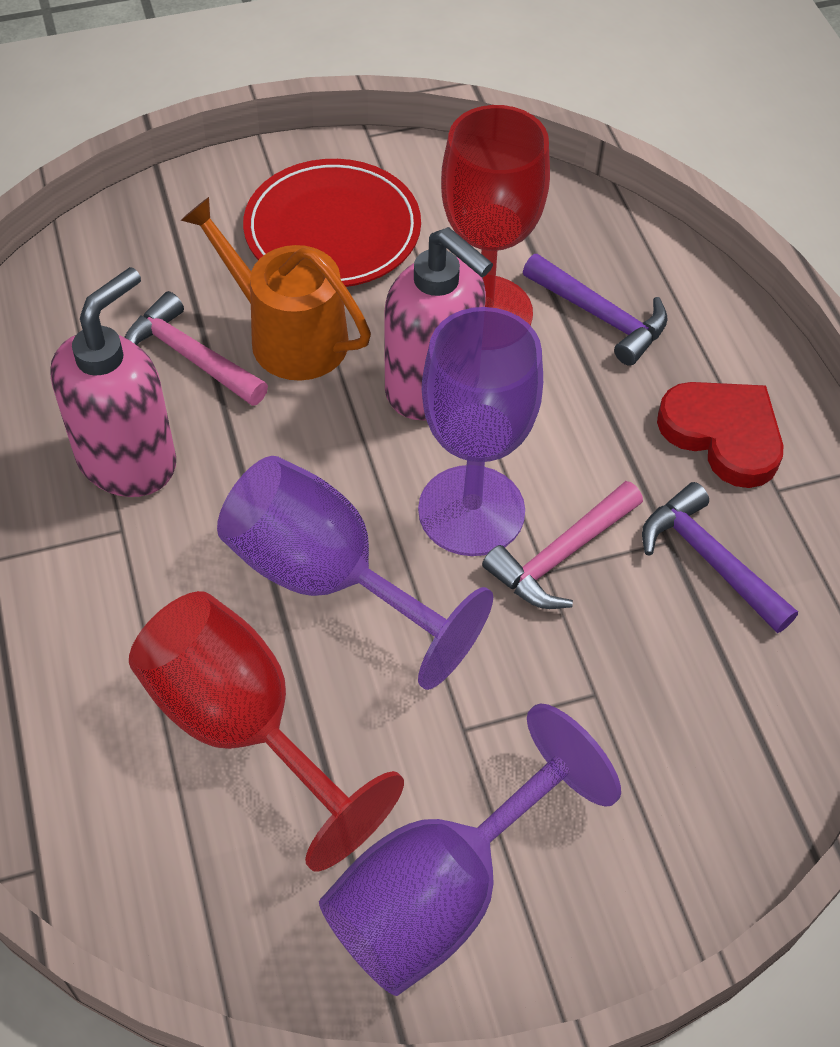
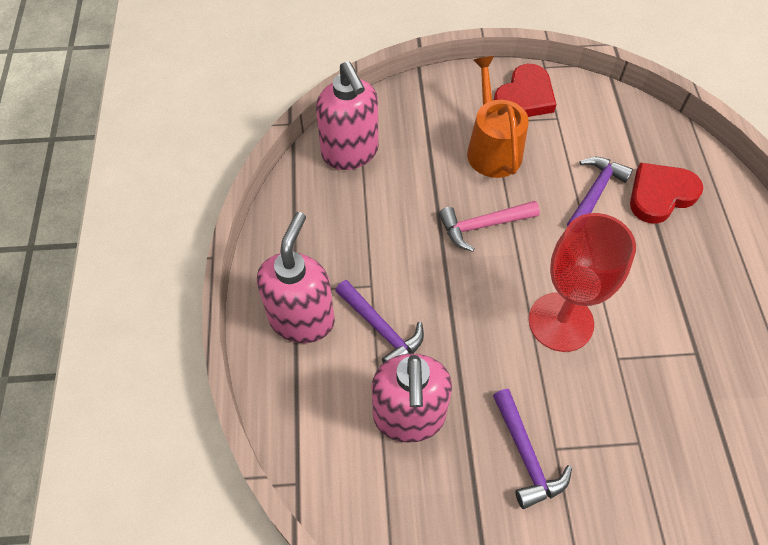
pink hammer: 2 -> 1
pink soap dispenser: 2 -> 3
purple goblet: 3 -> 0
purple hammer: 2 -> 3
red goblet: 2 -> 1
red heart: 1 -> 2
red plate: 1 -> 0

